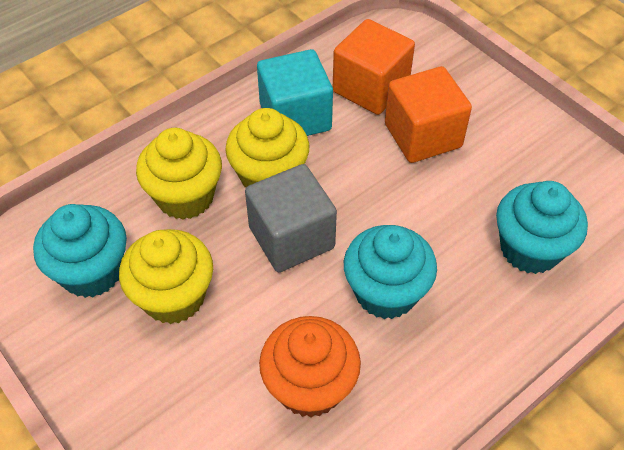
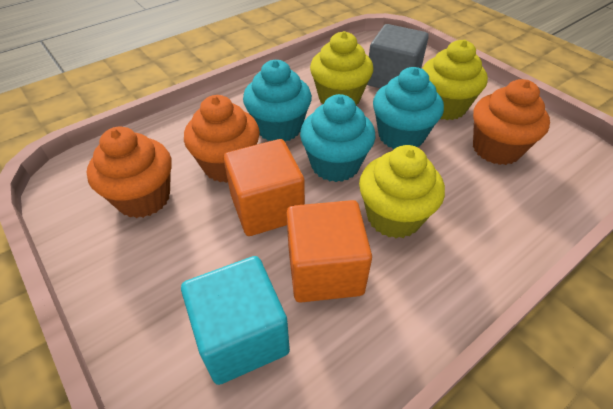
orange cupcake: 1 -> 3

